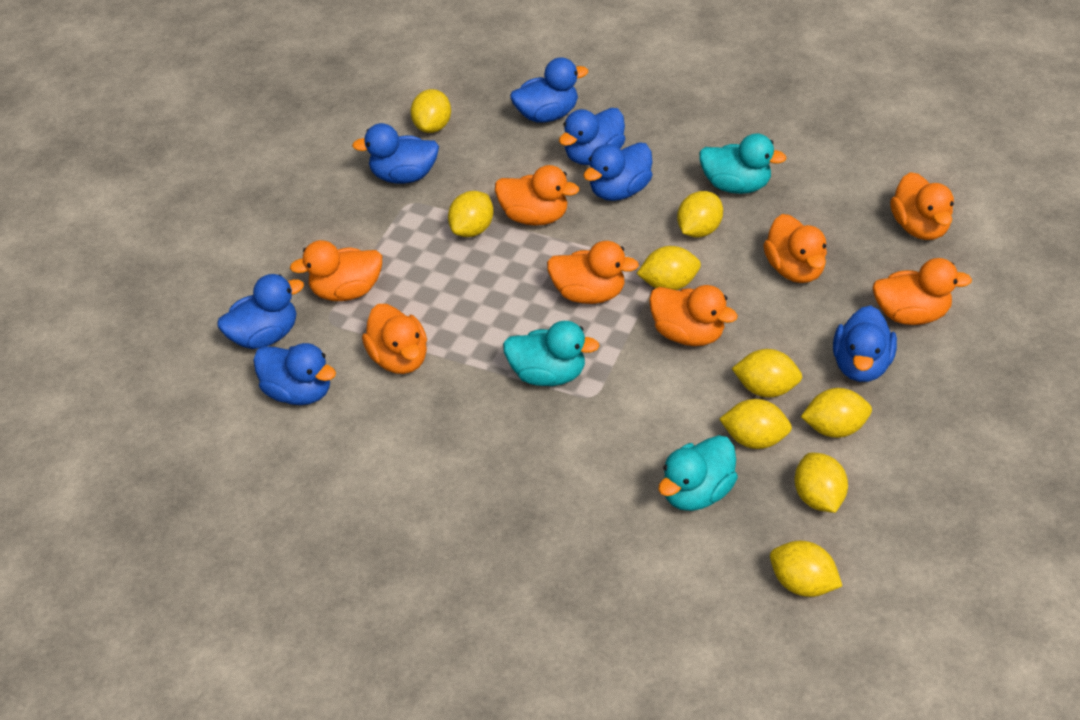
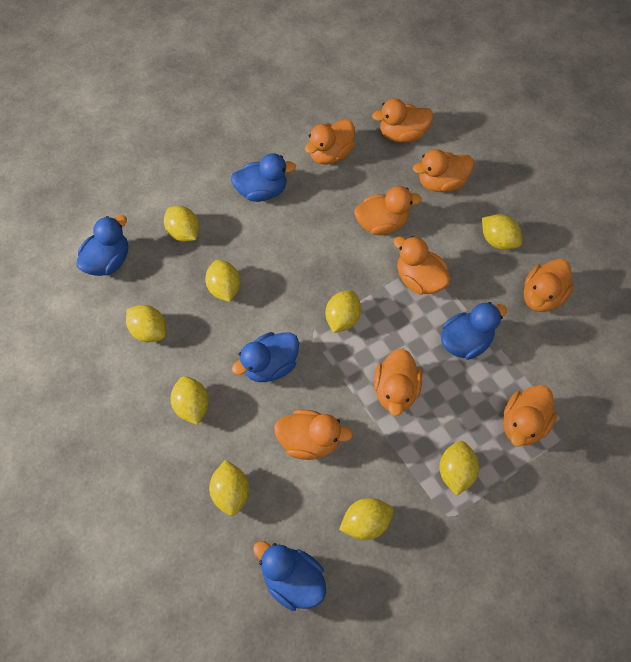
blue duck: 7 -> 5
orange duck: 8 -> 9
turquoise duck: 3 -> 0

